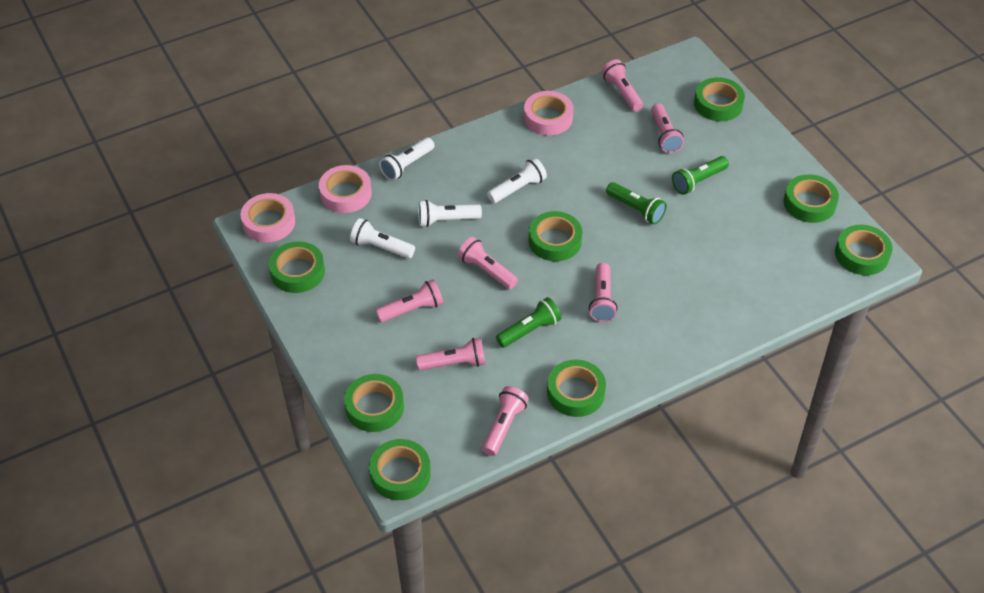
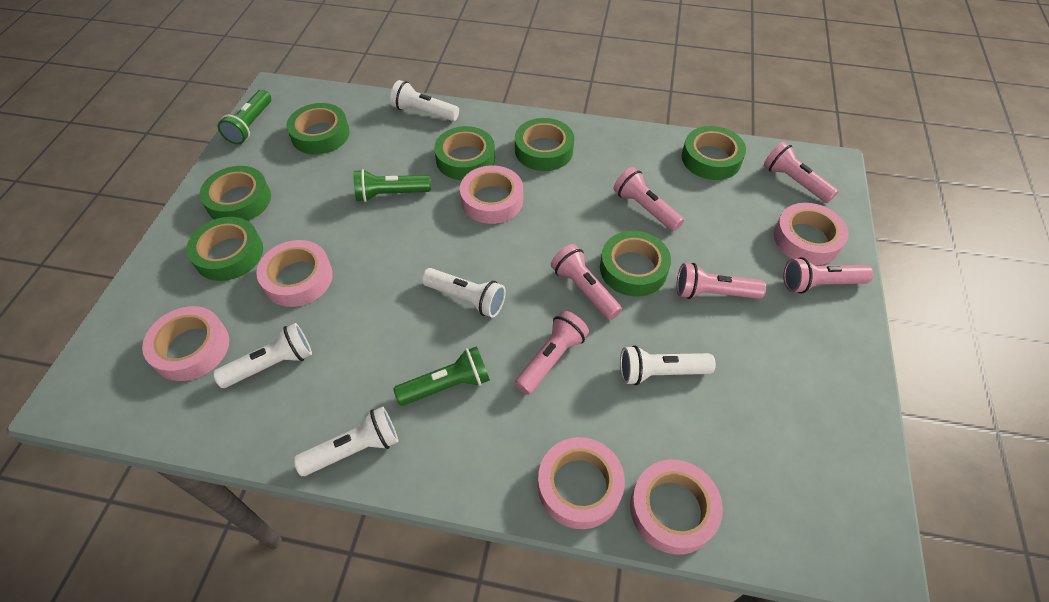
green tape: 8 -> 7
pink flashlight: 7 -> 6
pink tape: 3 -> 6
white flashlight: 4 -> 5

